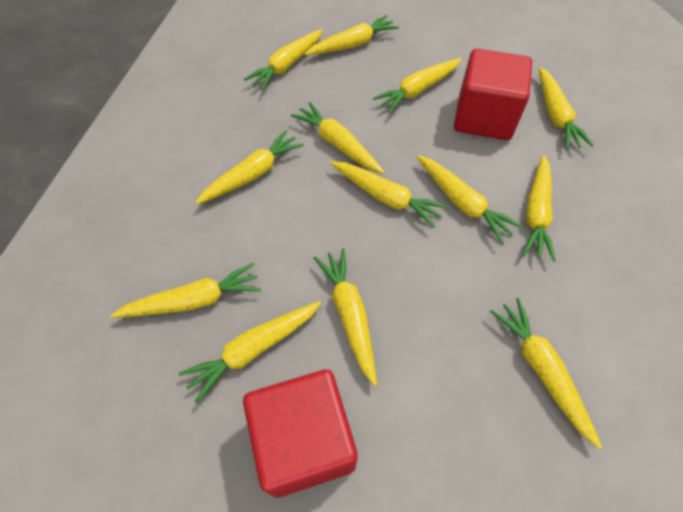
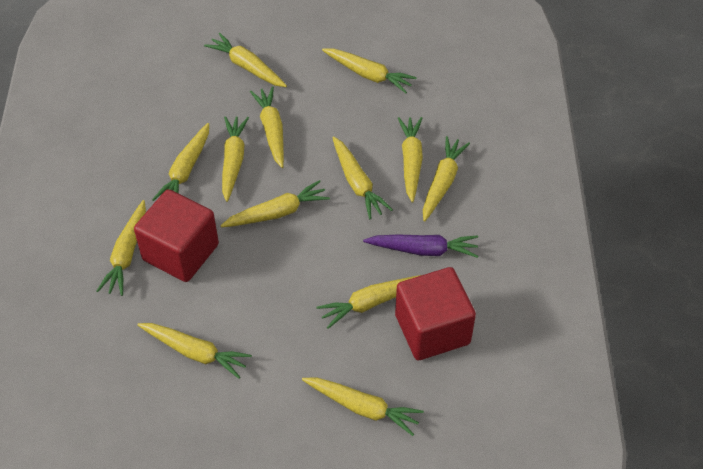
purple carrot: 0 -> 1

